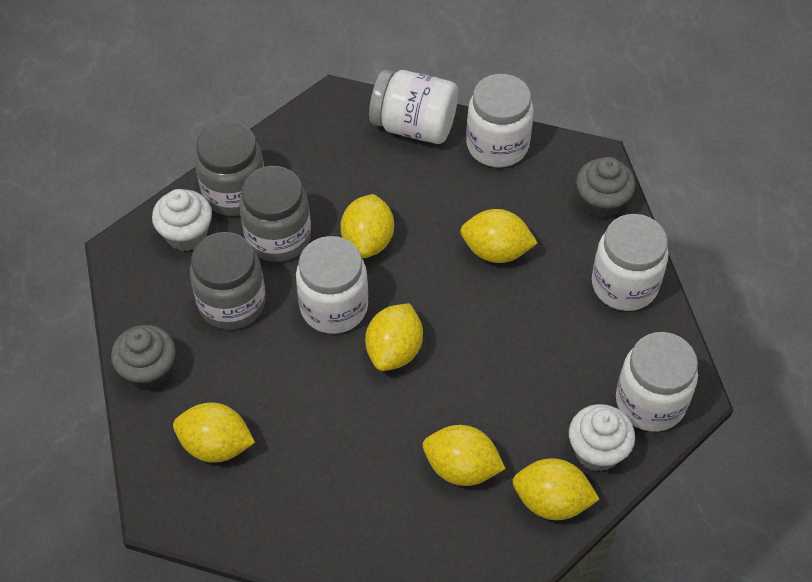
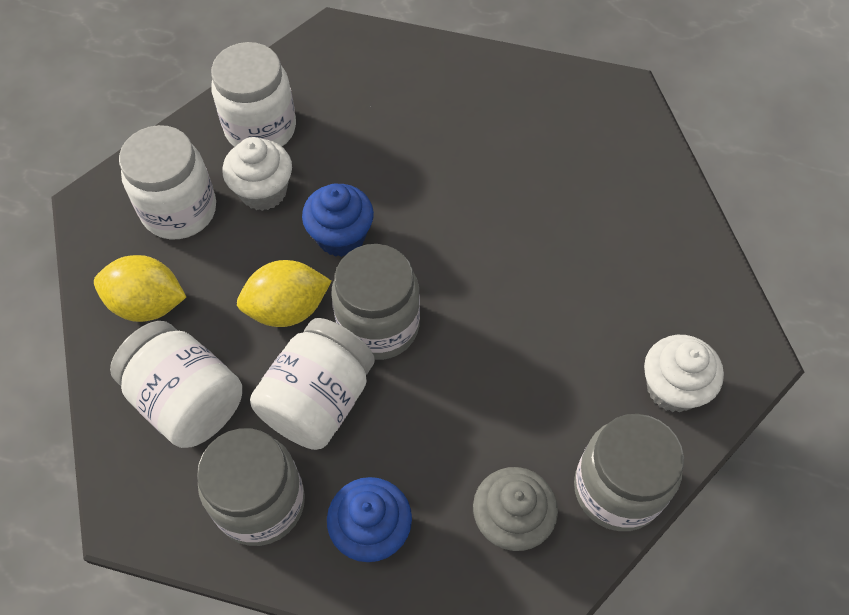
blue cupcake: 0 -> 2
grey cupcake: 2 -> 1
white jar: 5 -> 4
yellow lemon: 6 -> 2

